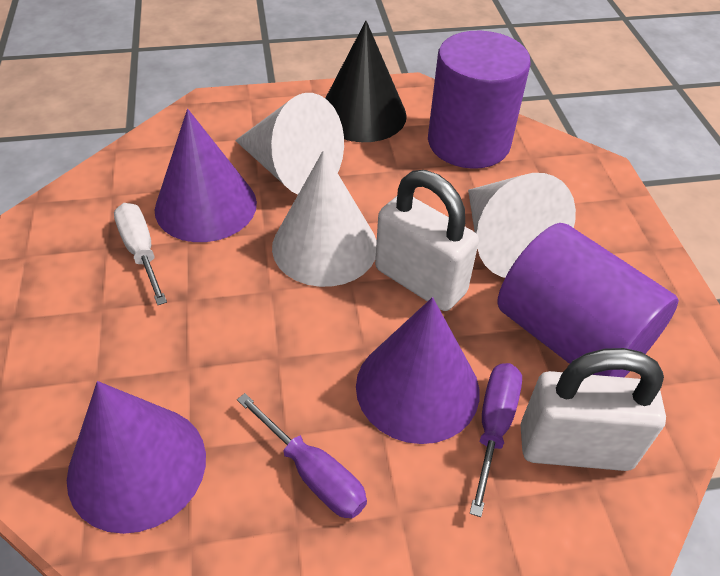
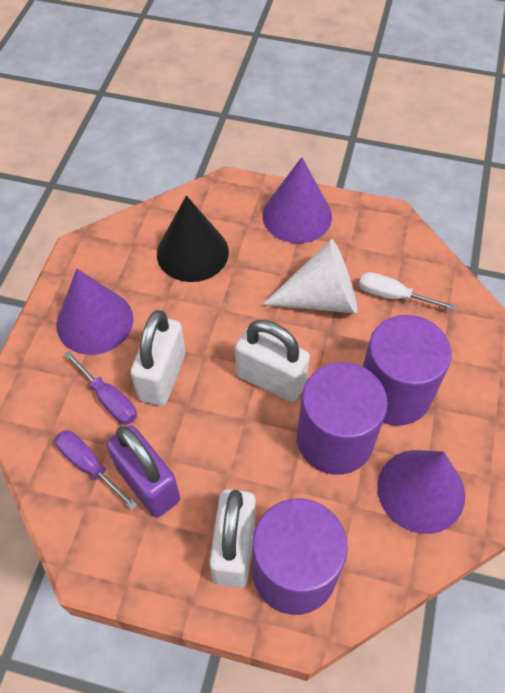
purple cylinder: 2 -> 3
purple padlock: 0 -> 1
white cone: 3 -> 1
white padlock: 2 -> 3

